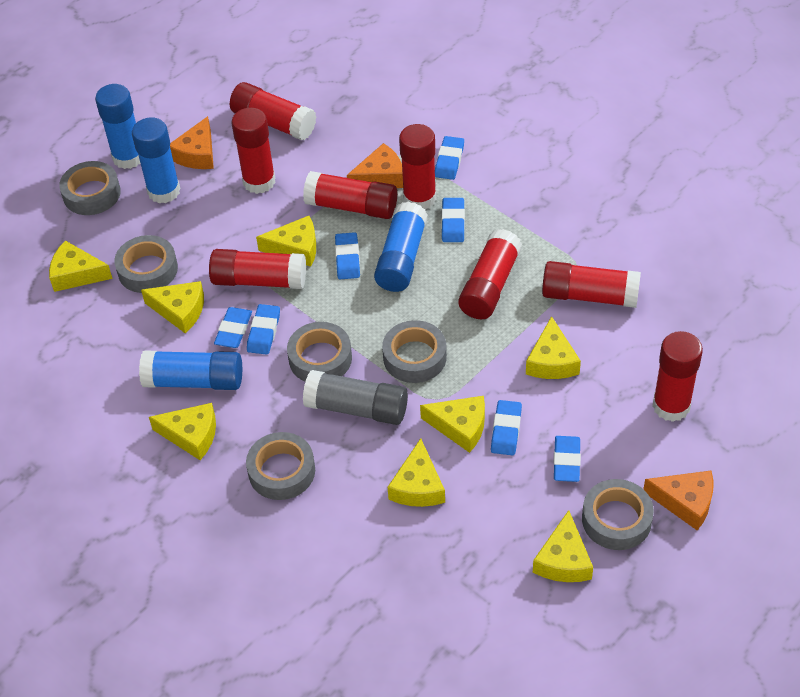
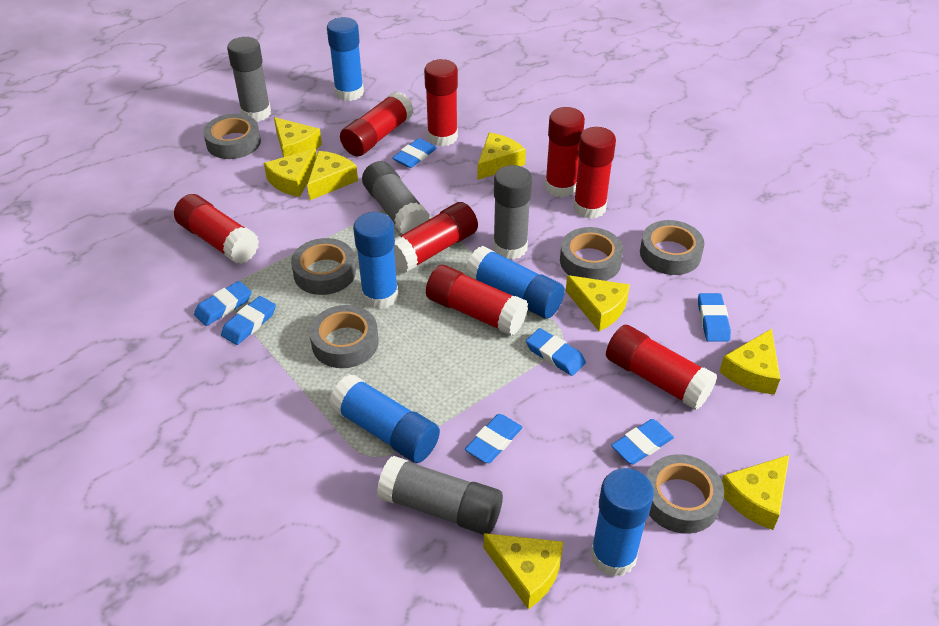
blue glue stick: 4 -> 5
grey glue stick: 1 -> 4
orange cheese: 3 -> 0

